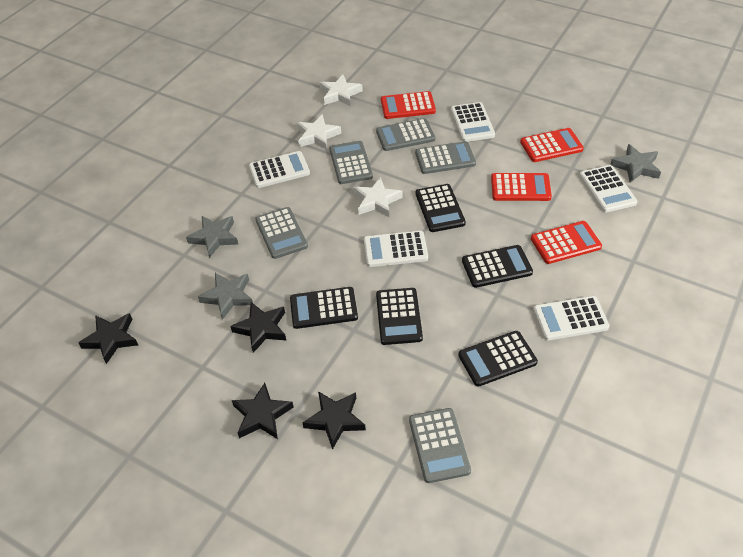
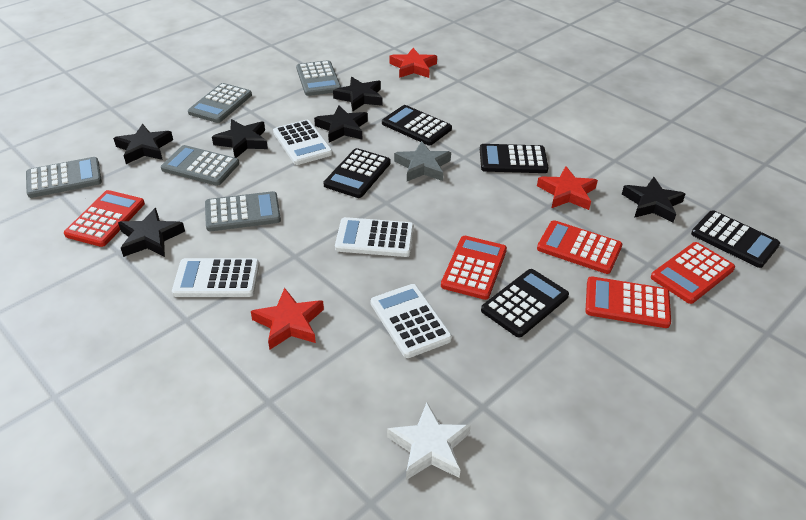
black star: 4 -> 6
grey star: 3 -> 1
red calculator: 4 -> 5
red star: 0 -> 3
white calculator: 5 -> 4
white star: 3 -> 1

